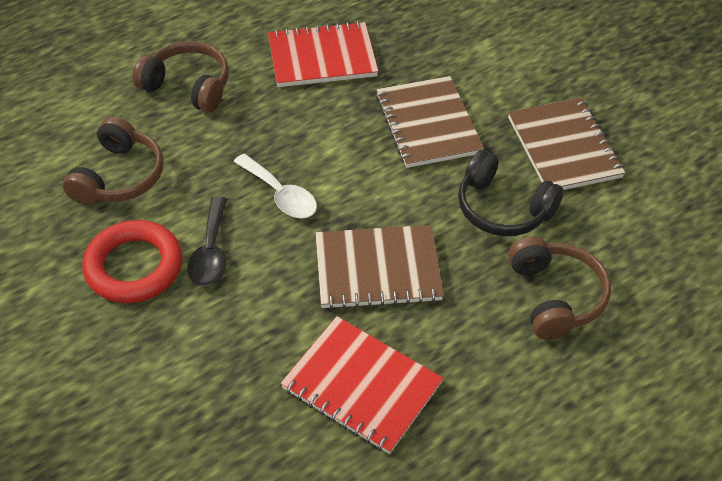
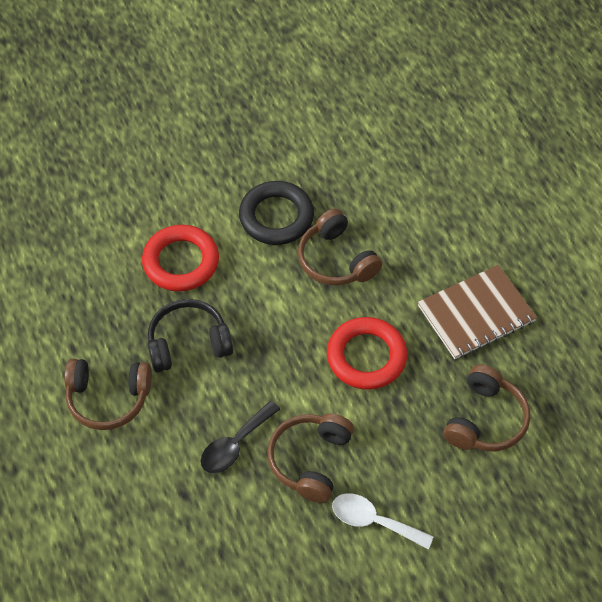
black ring: 0 -> 1
brown headphones: 3 -> 4
brown notebook: 3 -> 1
red notebook: 2 -> 0
red ring: 1 -> 2

